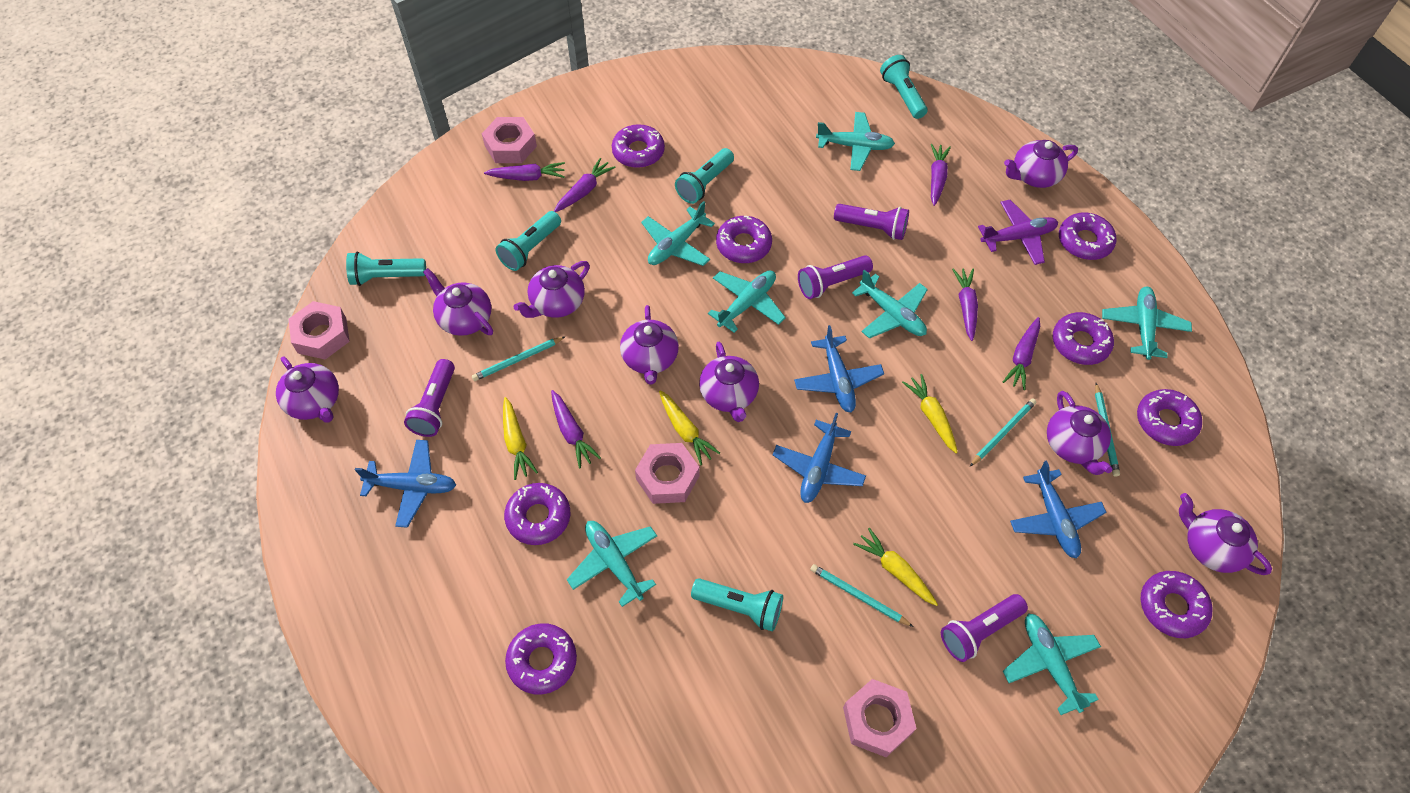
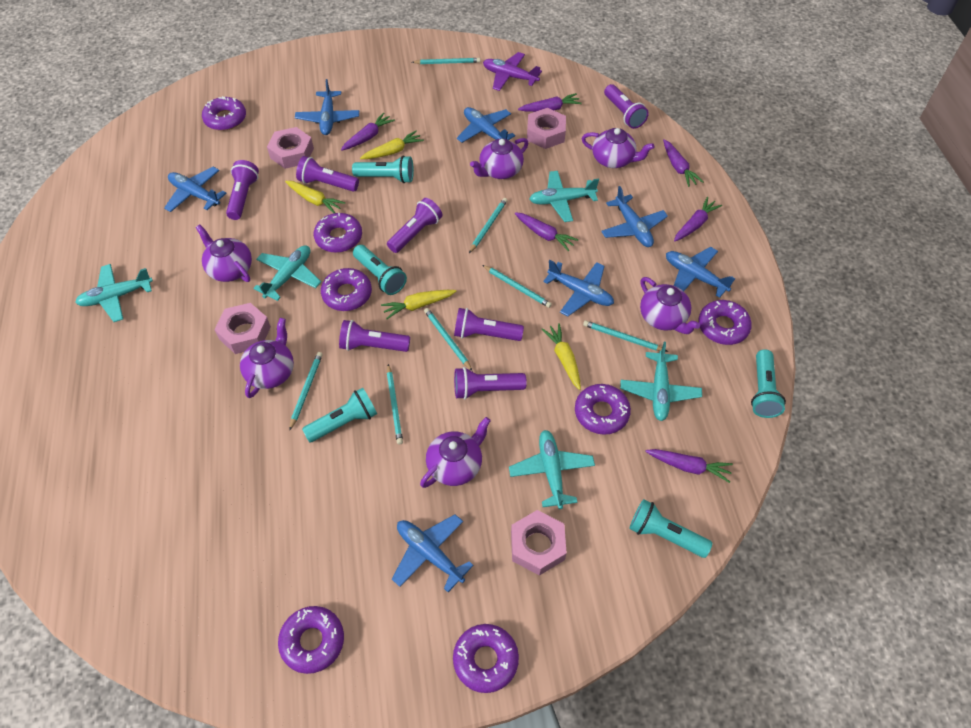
blue plane: 4 -> 7
purple donut: 8 -> 7
purple flashlight: 4 -> 7
purple teapot: 8 -> 6
turquoise pencil: 4 -> 7
turquoise plane: 7 -> 5

